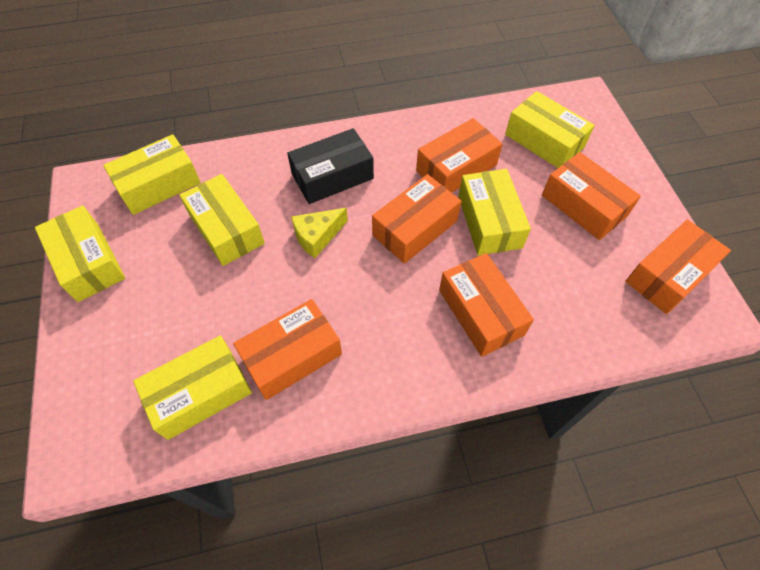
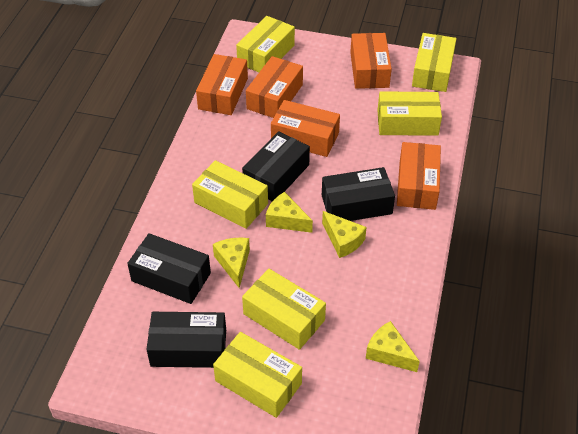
black box: 1 -> 4
orange box: 6 -> 5
yellow cheese: 1 -> 4

